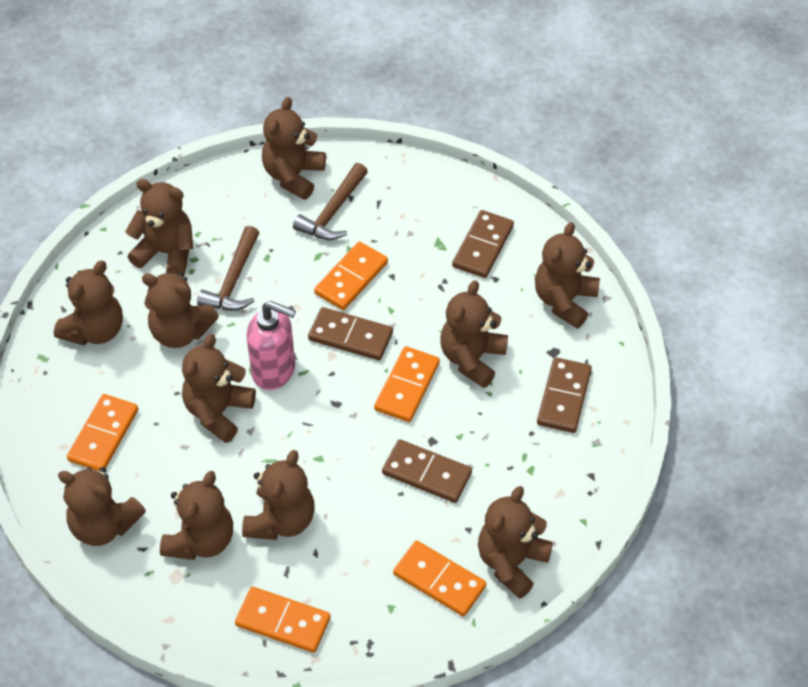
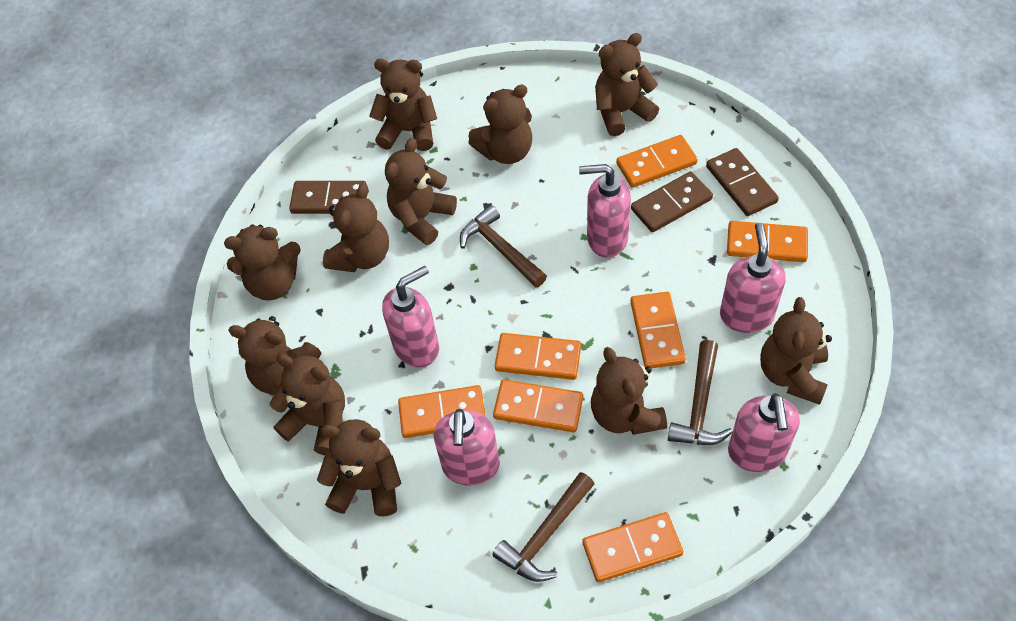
brown domino: 4 -> 3
brown hammer: 2 -> 3
orange domino: 5 -> 7
pink soap dispenser: 1 -> 5

